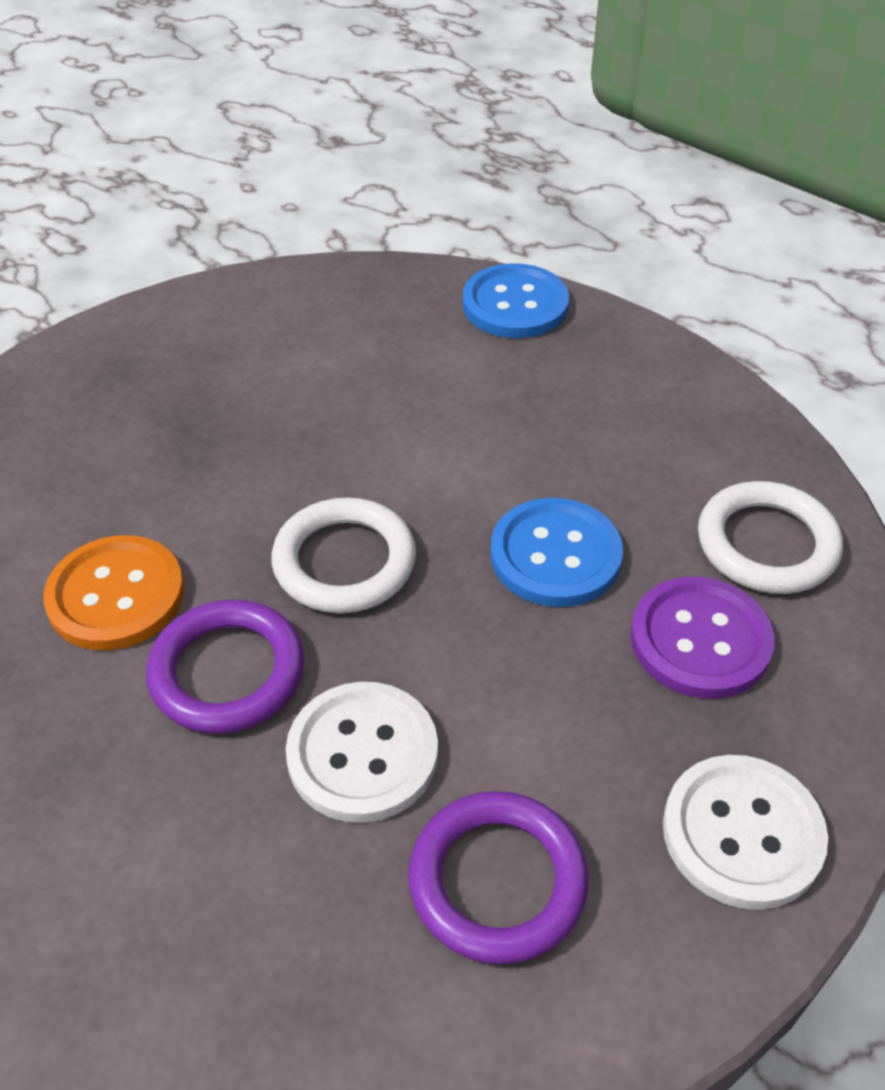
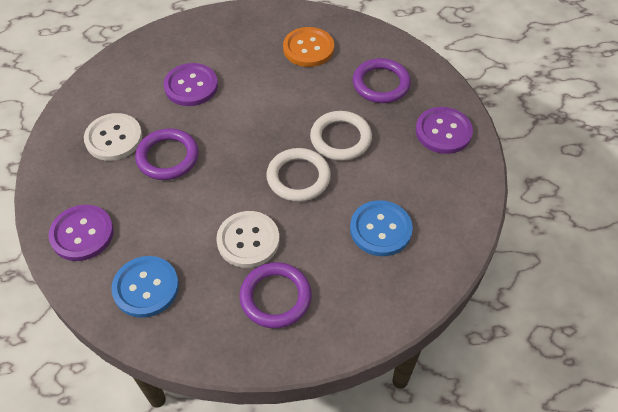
purple button: 1 -> 3
purple ring: 2 -> 3

